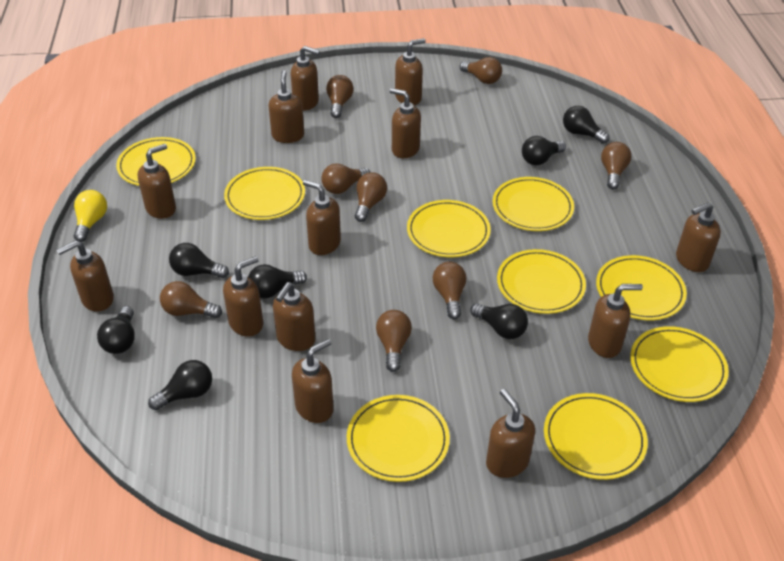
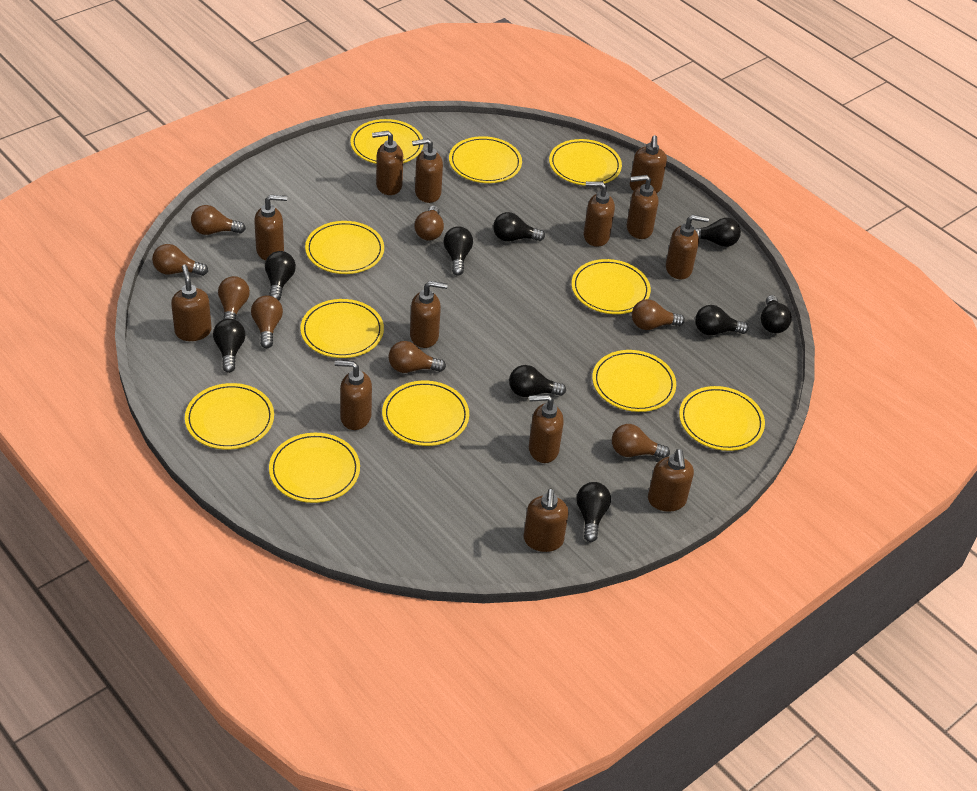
black light bulb: 7 -> 9
yellow light bulb: 1 -> 0
yellow plate: 9 -> 11

